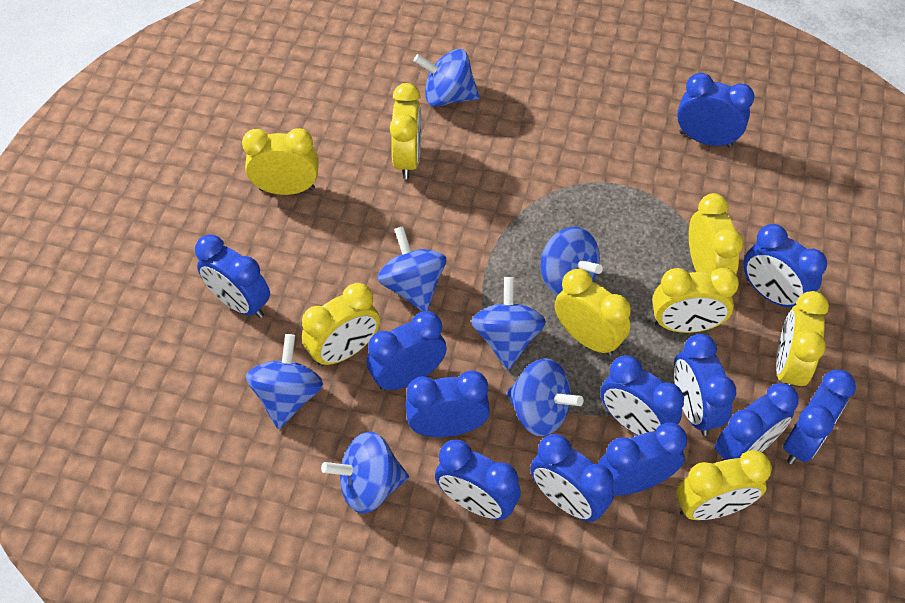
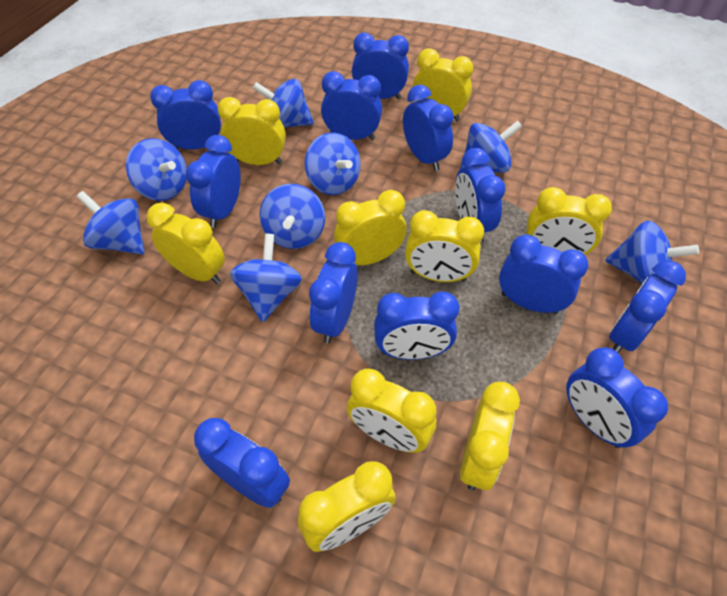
blue spinning top: 7 -> 8
yellow clock: 8 -> 9

